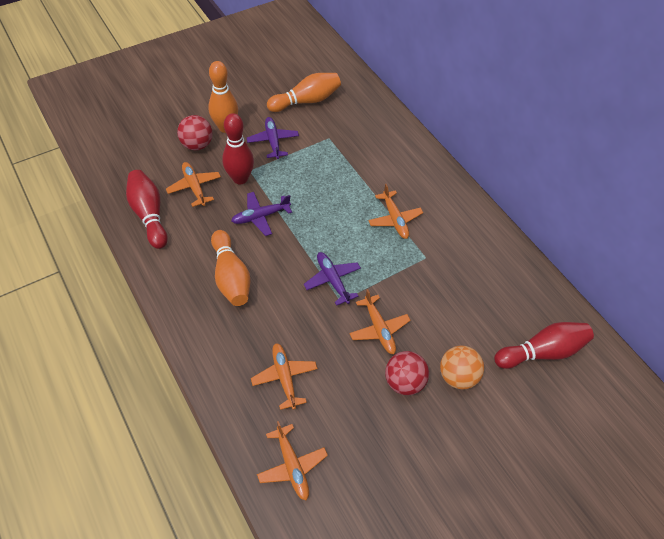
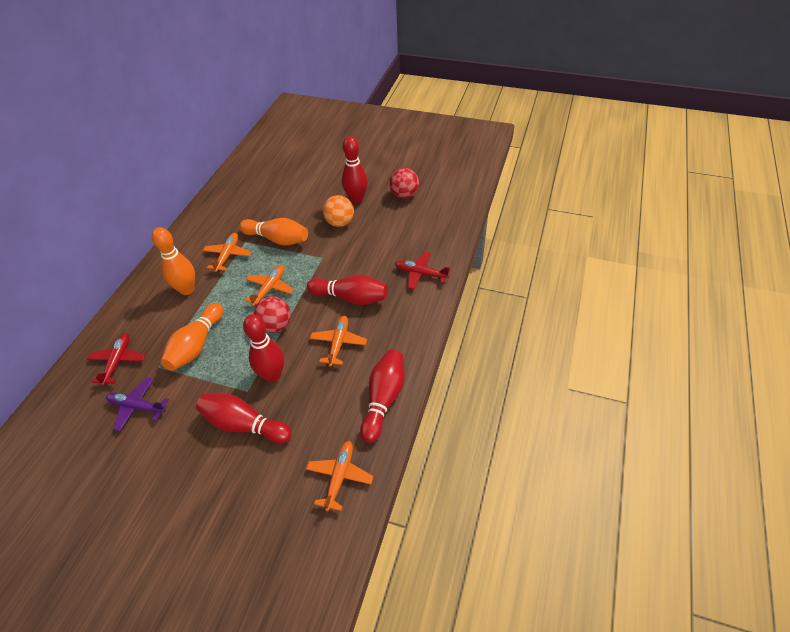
orange plane: 5 -> 4
purple plane: 3 -> 1
red bowling pin: 3 -> 5
red plane: 0 -> 2

